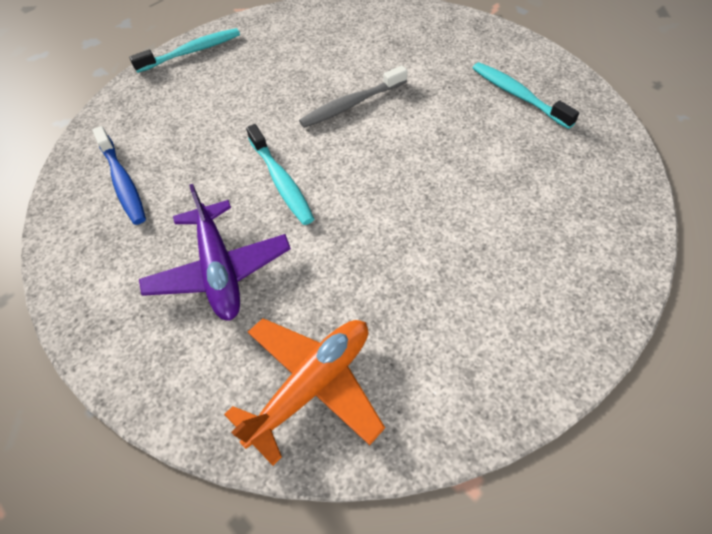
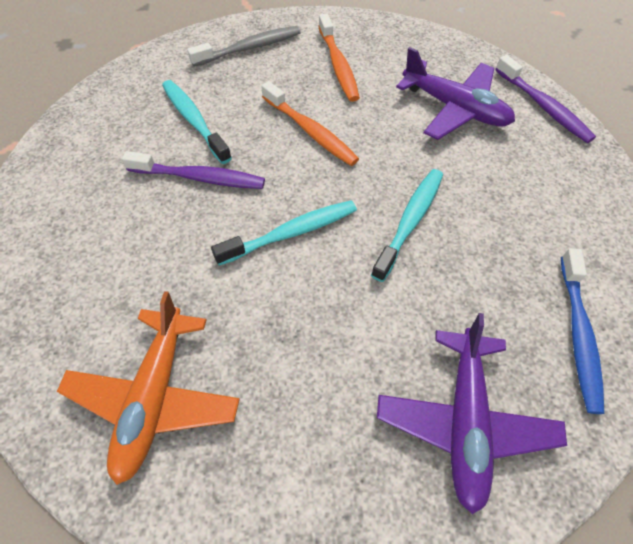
orange toothbrush: 0 -> 2
purple plane: 1 -> 2
purple toothbrush: 0 -> 2

